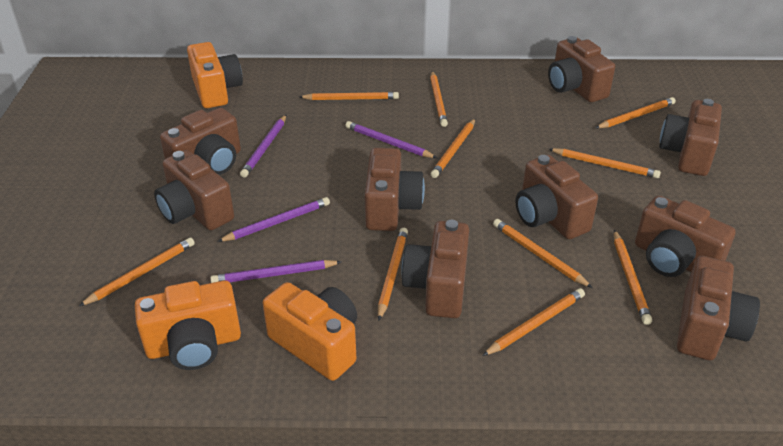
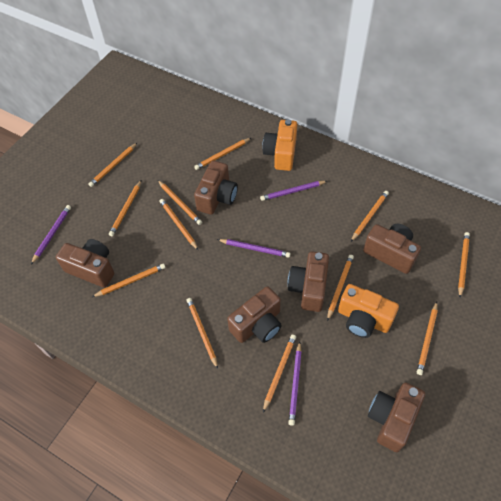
brown camera: 9 -> 6
orange camera: 3 -> 2
orange pencil: 10 -> 12

